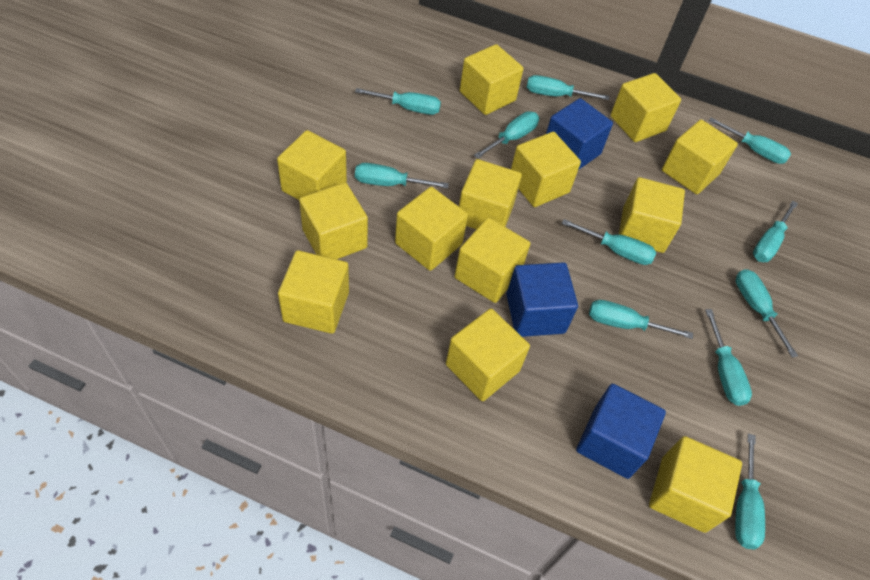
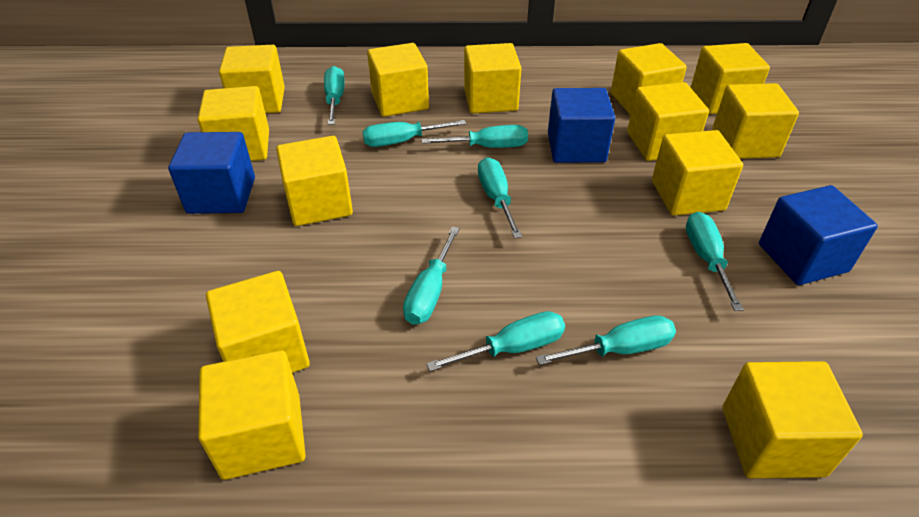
turquoise screwdriver: 11 -> 8

